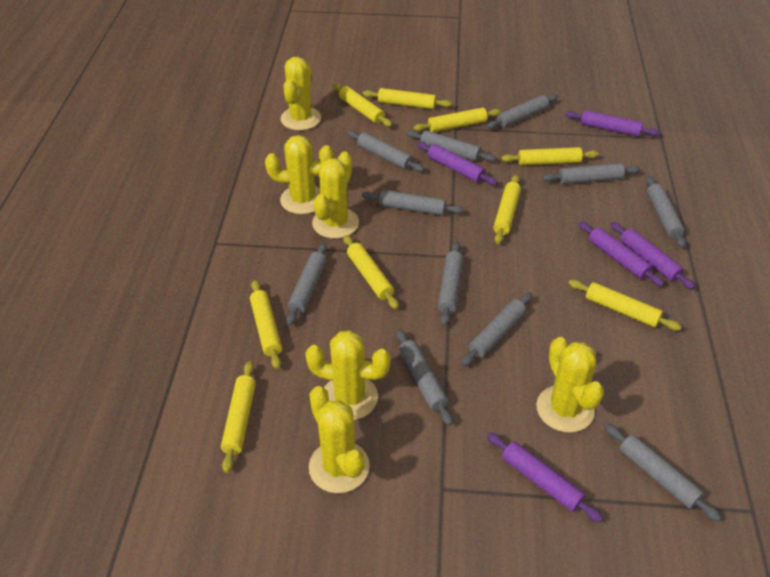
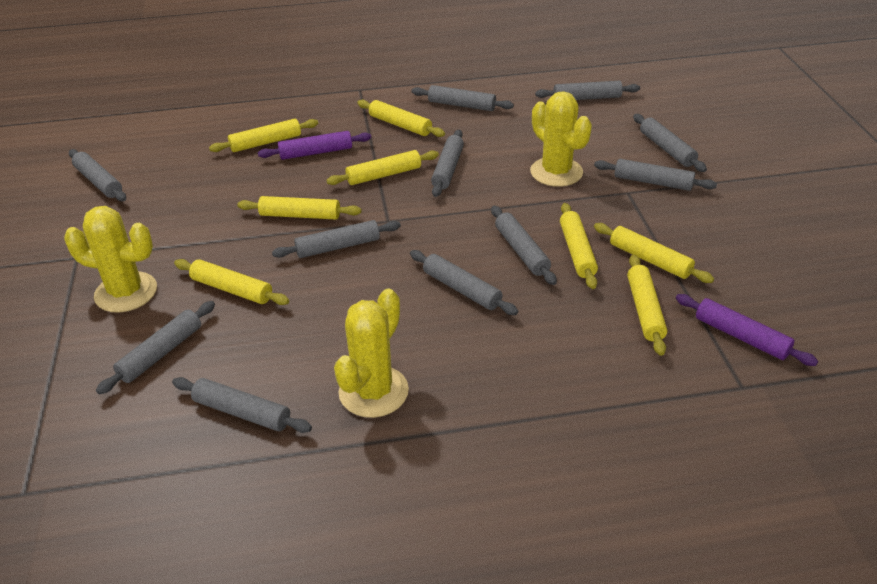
purple rolling pin: 5 -> 2
yellow cactus: 6 -> 3
yellow rolling pin: 9 -> 8

